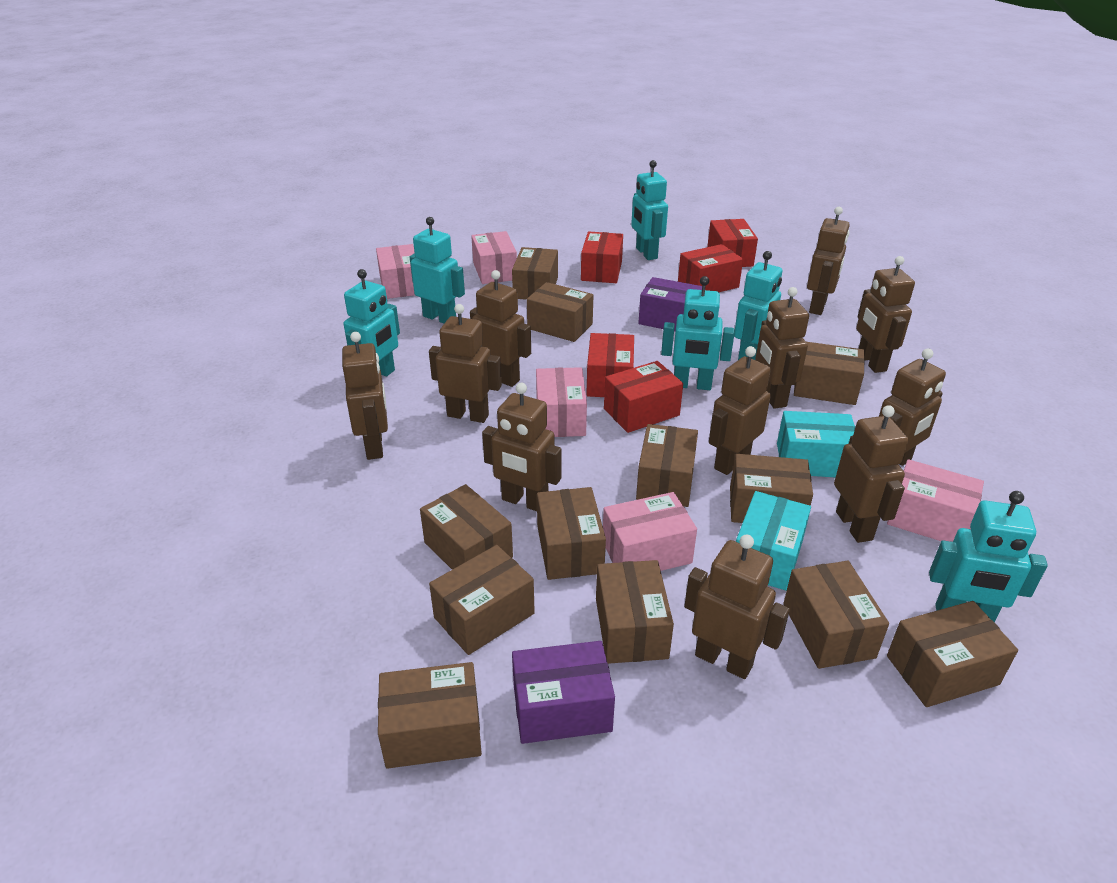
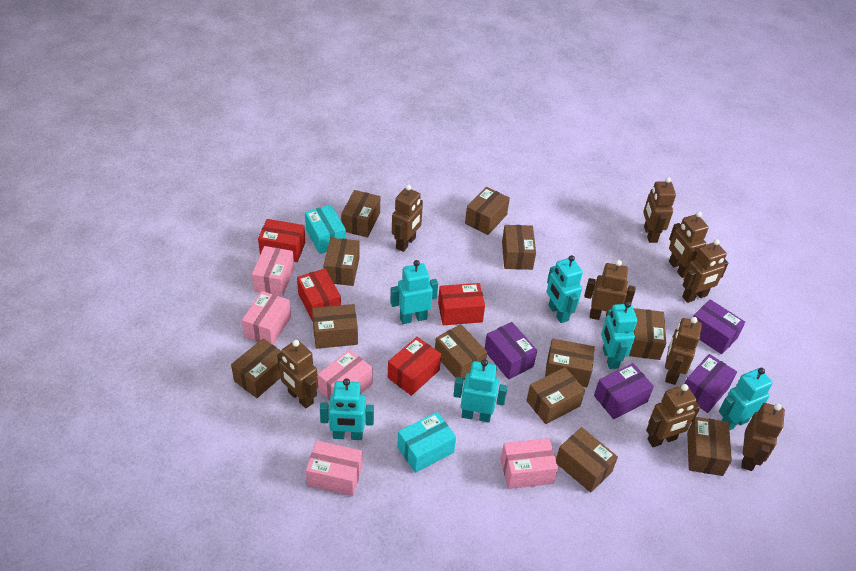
brown robot: 11 -> 9
purple box: 2 -> 4
red box: 5 -> 4

